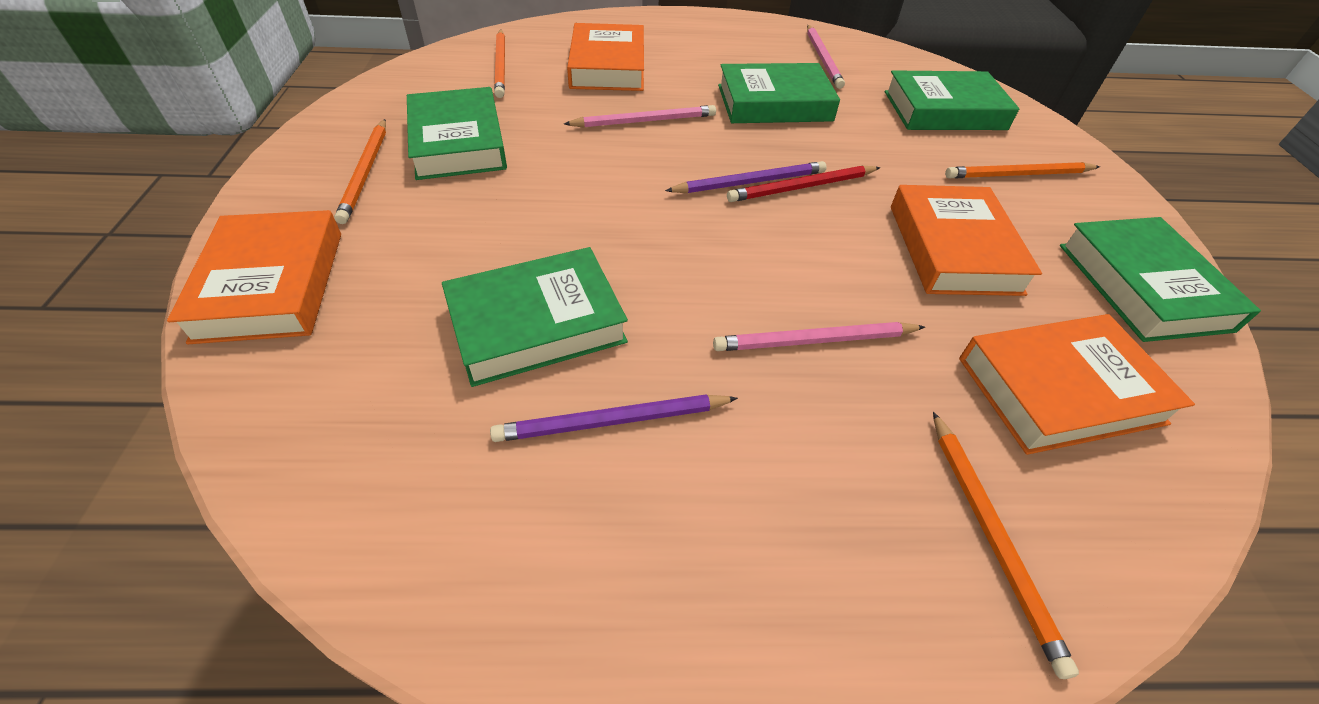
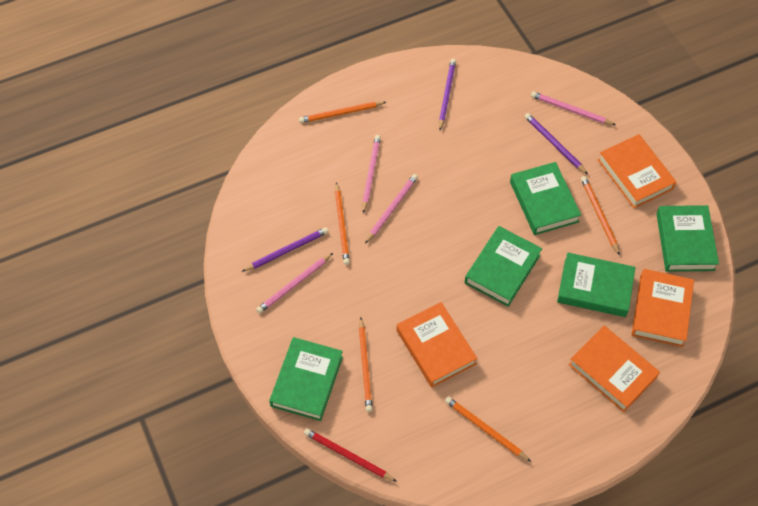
orange pencil: 4 -> 5
pink pencil: 3 -> 4
purple pencil: 2 -> 3

